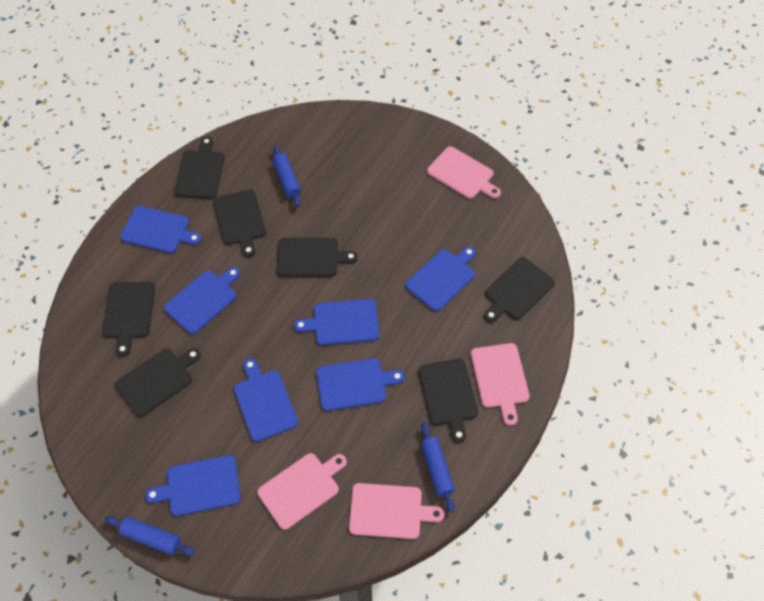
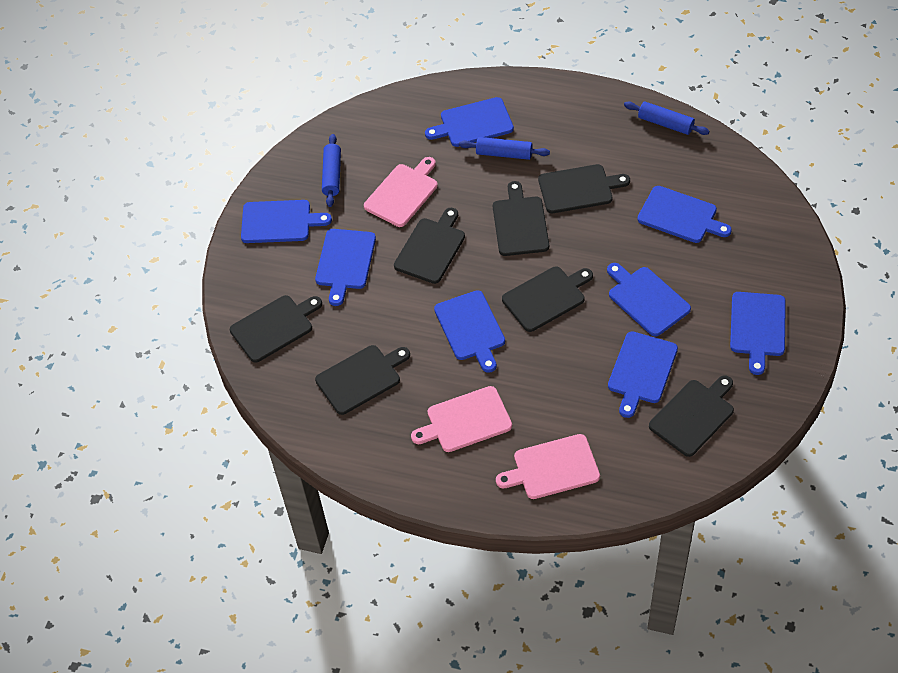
blue cutting board: 7 -> 8
pink cutting board: 4 -> 3

